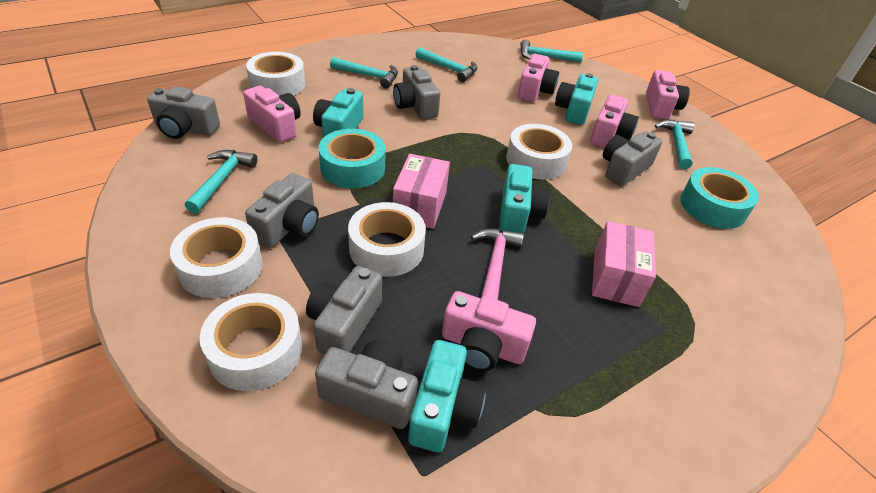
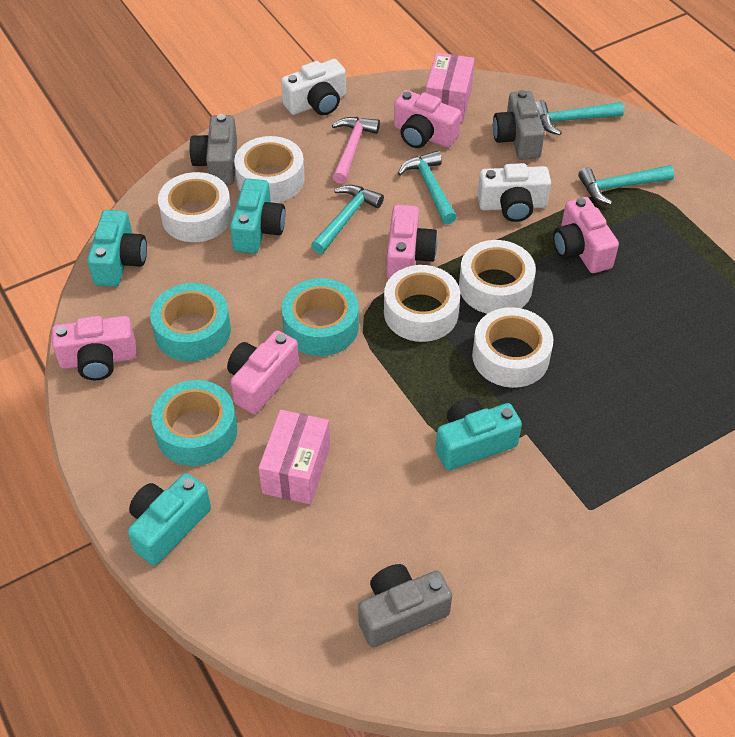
grey camera: 6 -> 3
turquoise hammer: 5 -> 4
turquoise tape: 2 -> 3
white camera: 0 -> 2

